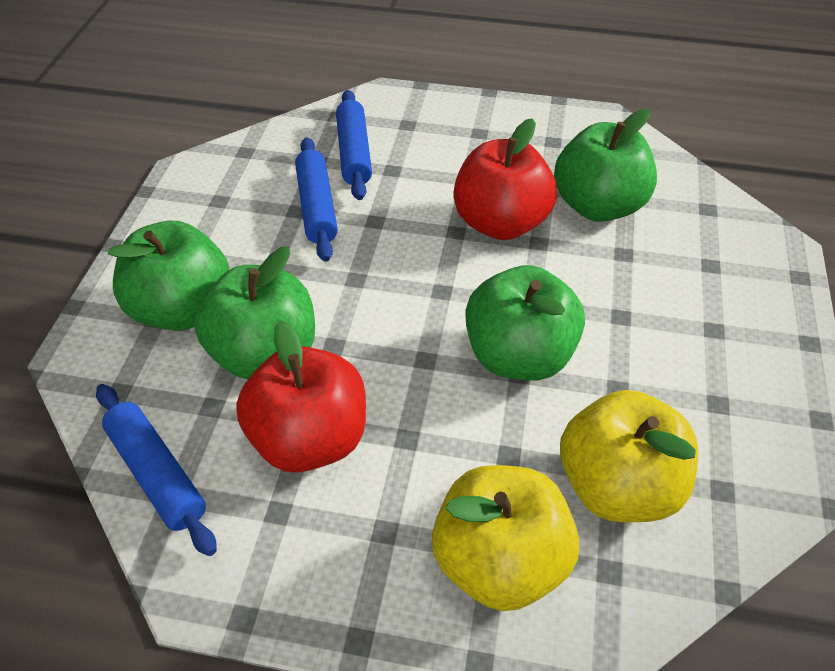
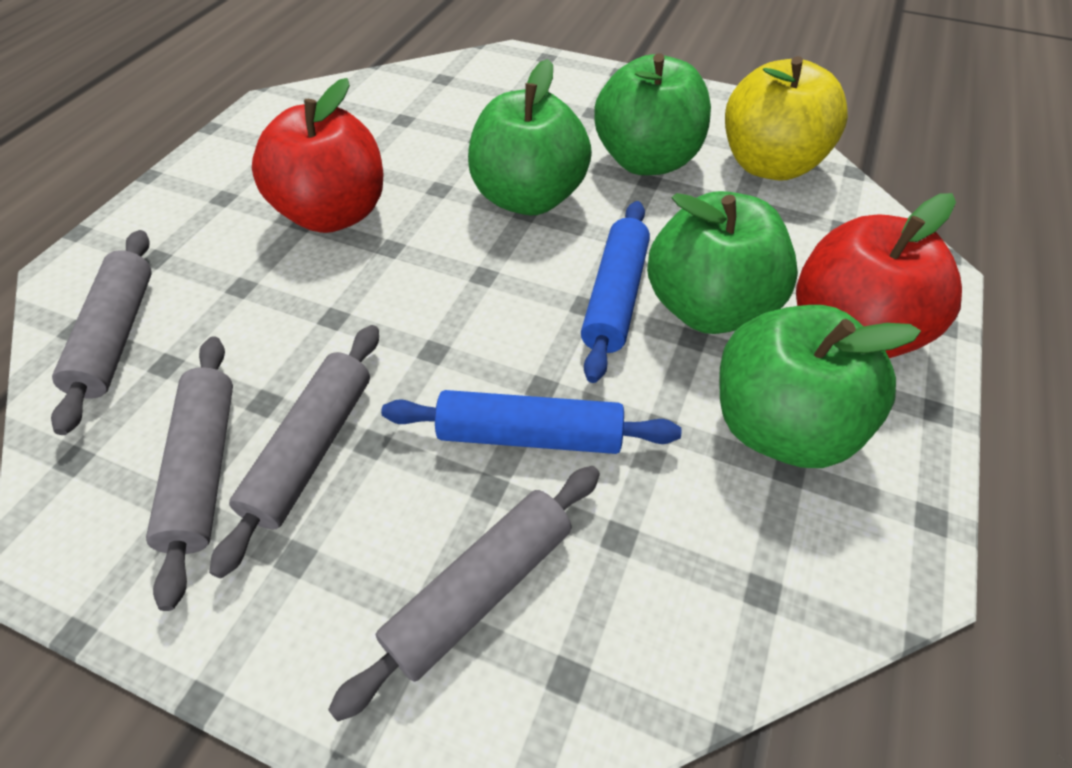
blue rolling pin: 3 -> 2
grey rolling pin: 0 -> 4
yellow apple: 2 -> 1

